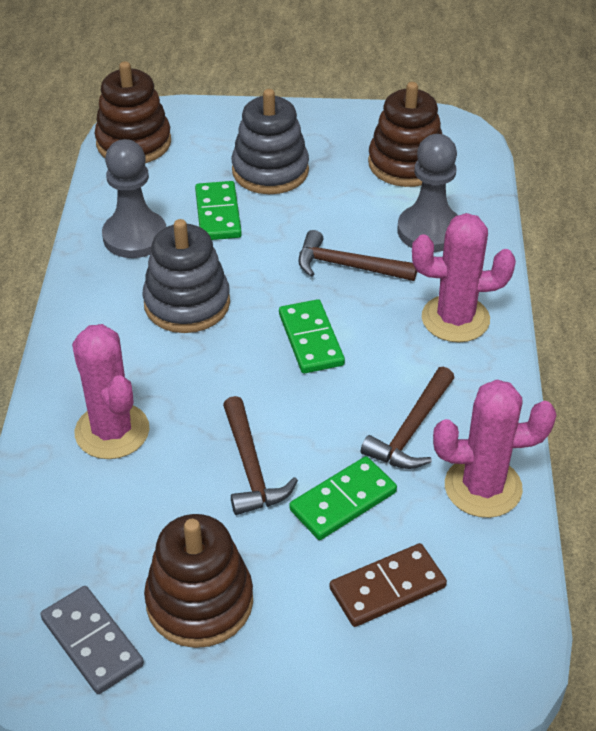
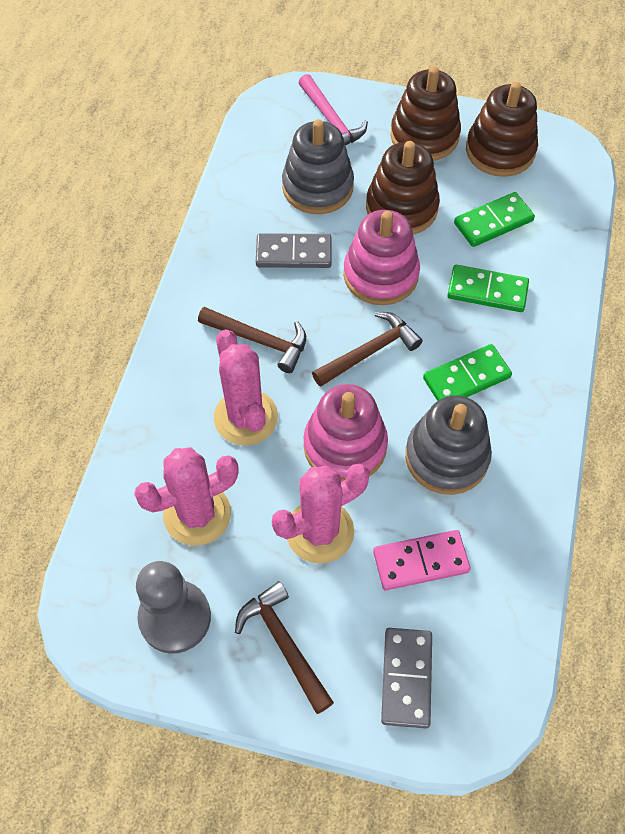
brown domino: 1 -> 0
grey domino: 1 -> 2
grey pawn: 2 -> 1
pink domino: 0 -> 1
pink hammer: 0 -> 1
pink stacking toy: 0 -> 2

